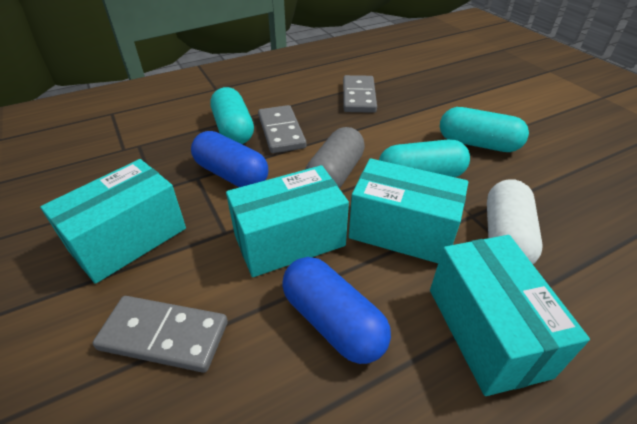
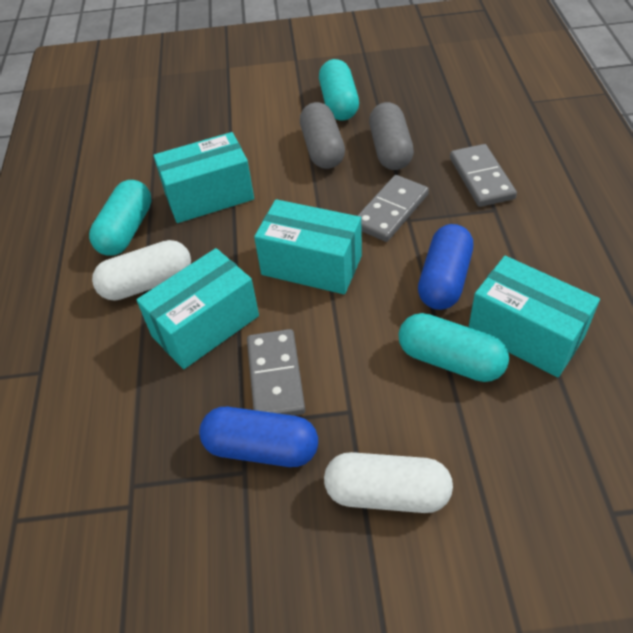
grey capsule: 1 -> 2
white capsule: 1 -> 2

